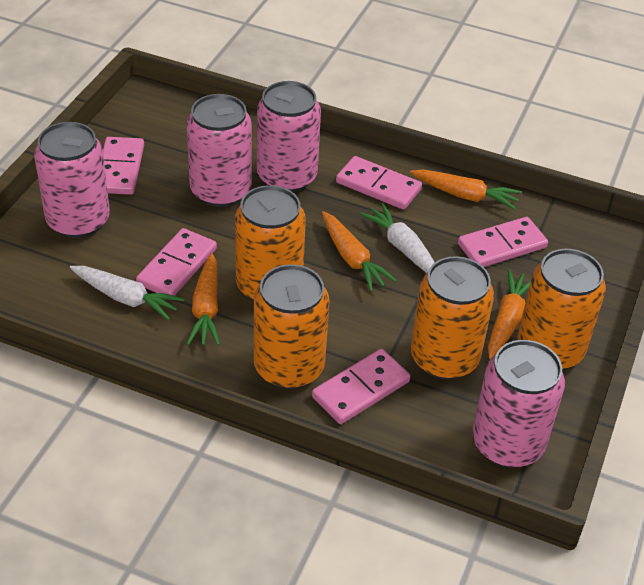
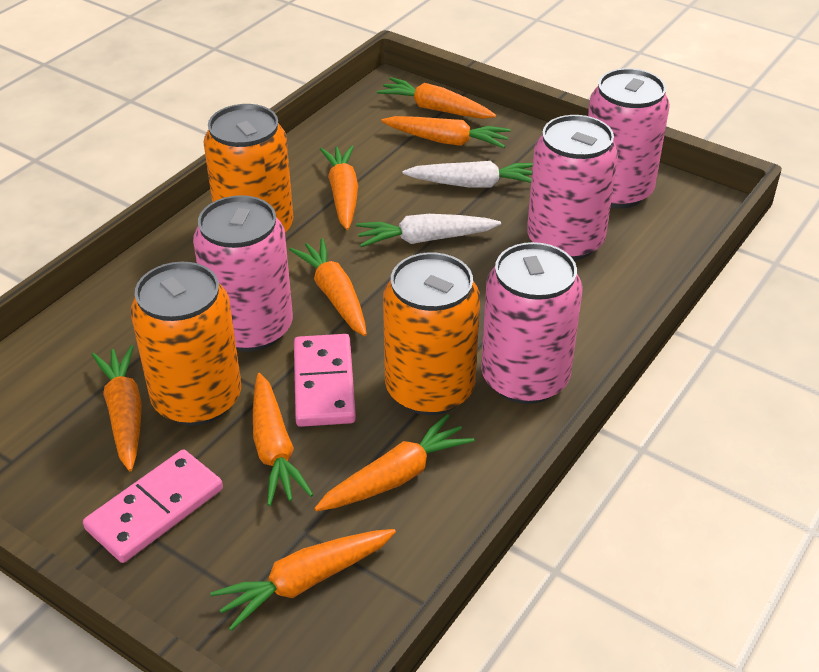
orange can: 4 -> 3
orange carrot: 4 -> 8
pink domino: 5 -> 2

